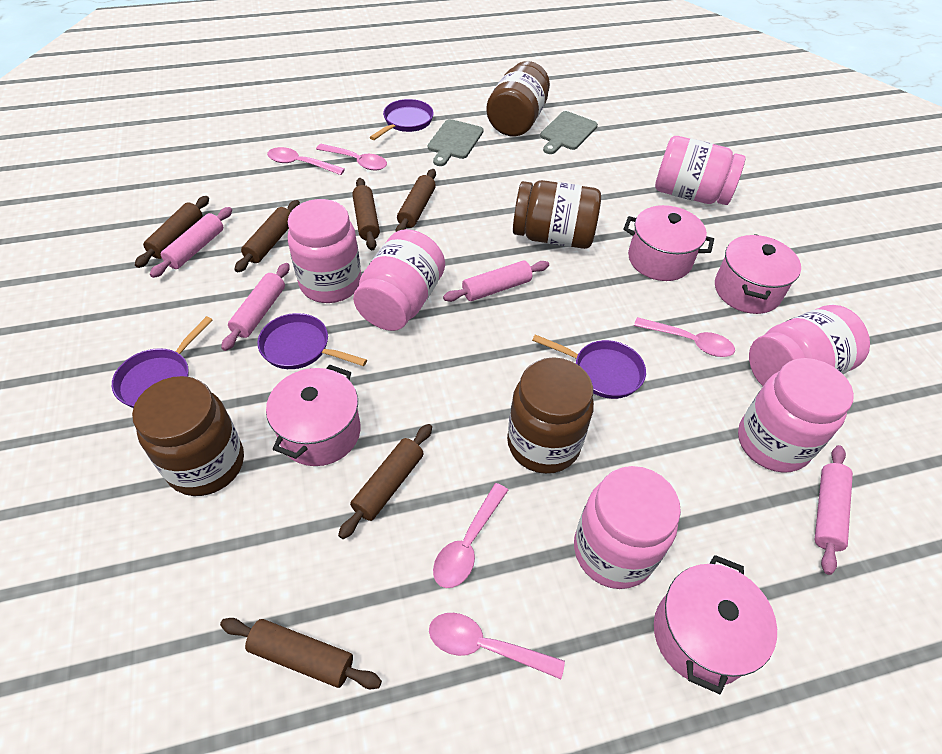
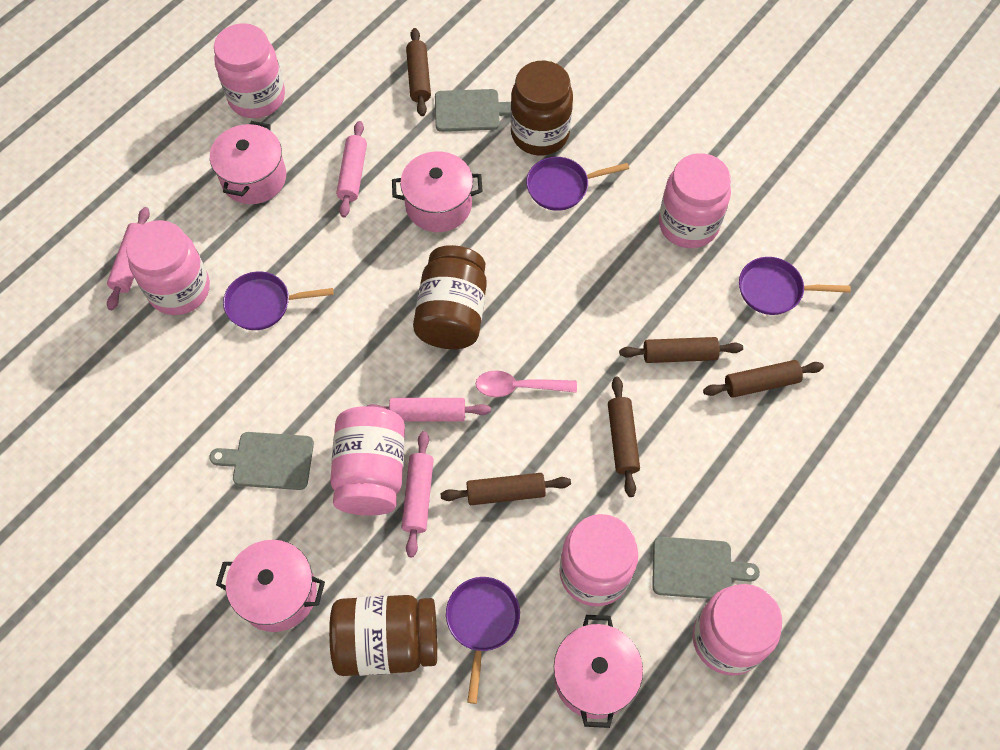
brown jar: 4 -> 3
brown rolling pin: 6 -> 5
grey cutting board: 2 -> 3
pink spoon: 5 -> 1

